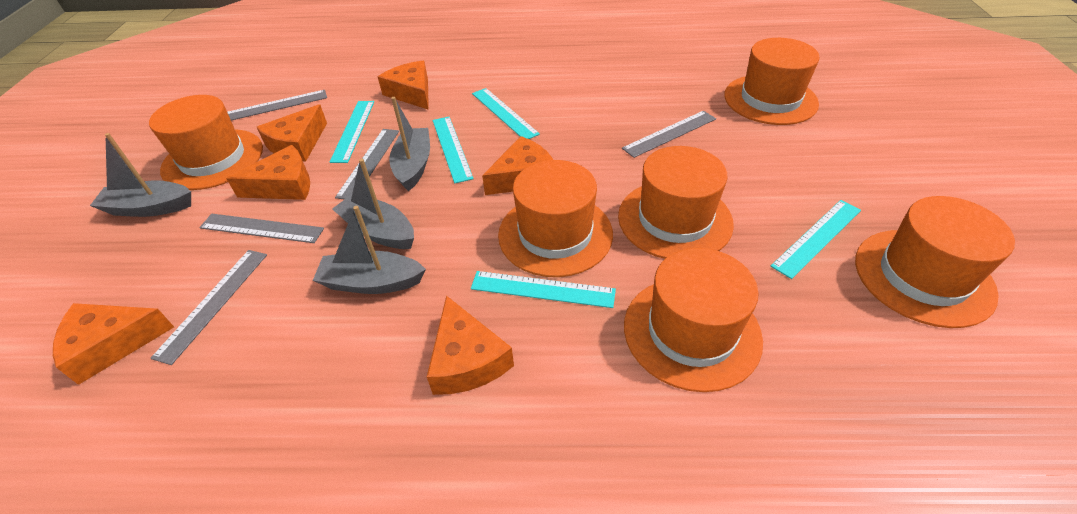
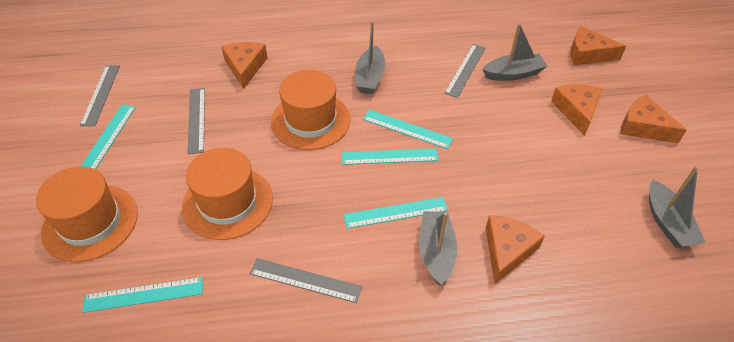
grey ruler: 5 -> 4
orange cheese: 6 -> 5
orange hat: 6 -> 3

